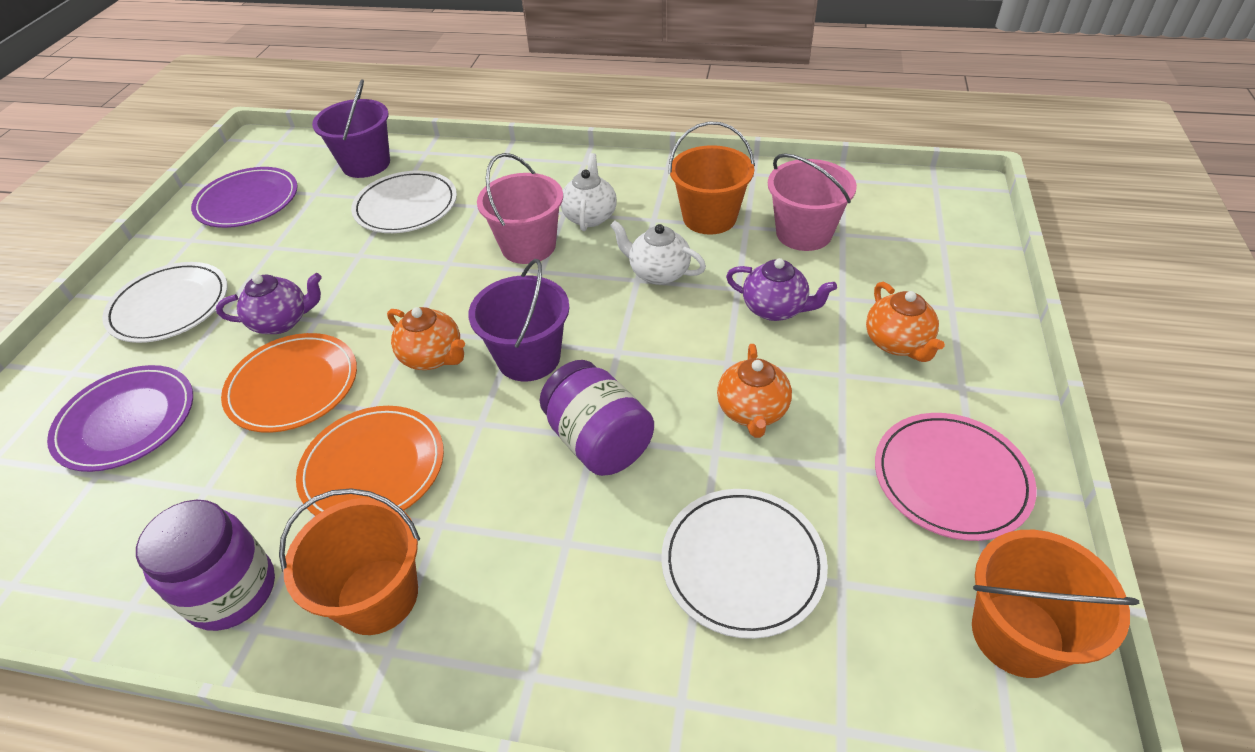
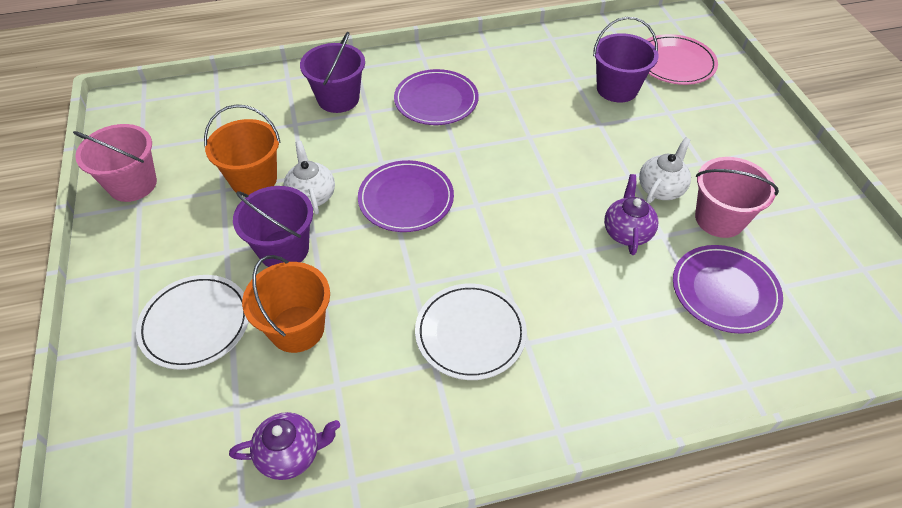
orange bucket: 3 -> 2
orange plate: 2 -> 0
orange teapot: 3 -> 0
purple bucket: 2 -> 3
purple jar: 2 -> 0
purple plate: 2 -> 3
white plate: 3 -> 2

